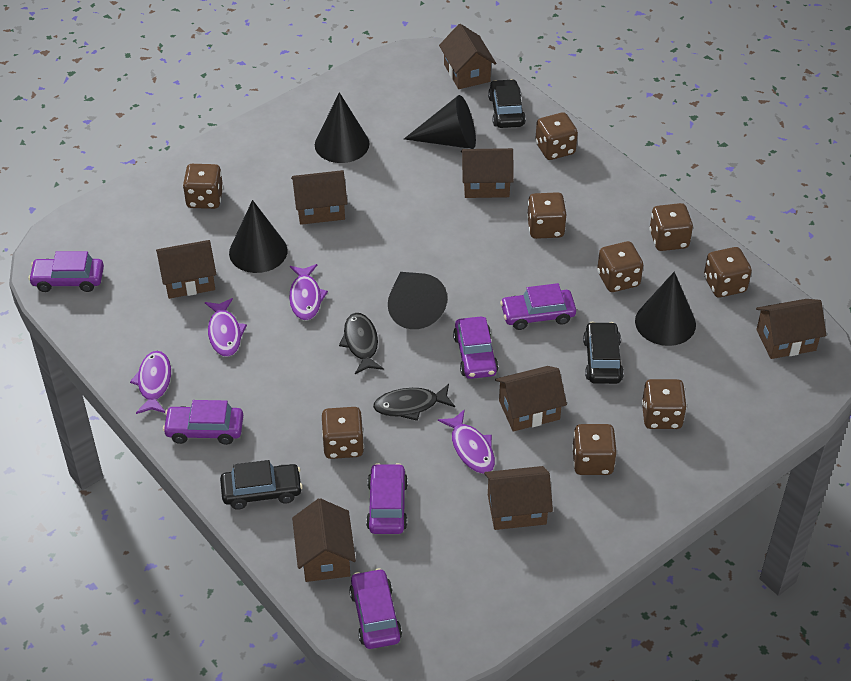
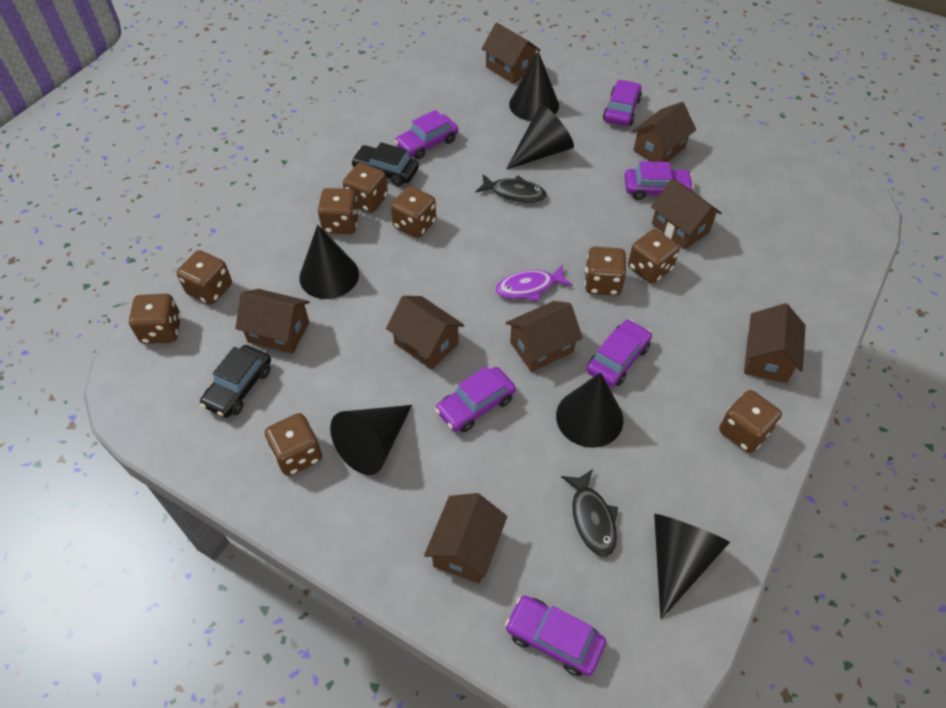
black car: 3 -> 2
black cone: 5 -> 6
purple fish: 4 -> 1

